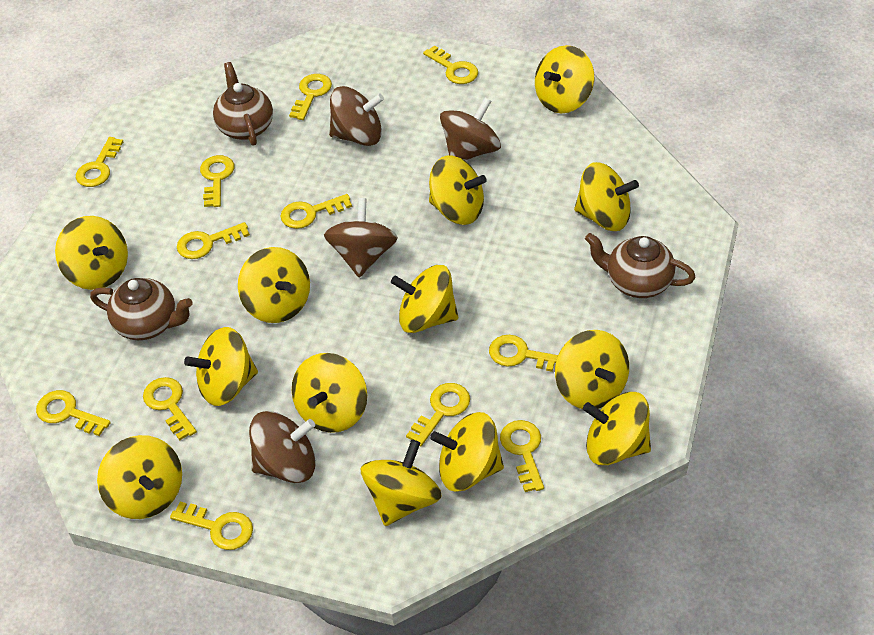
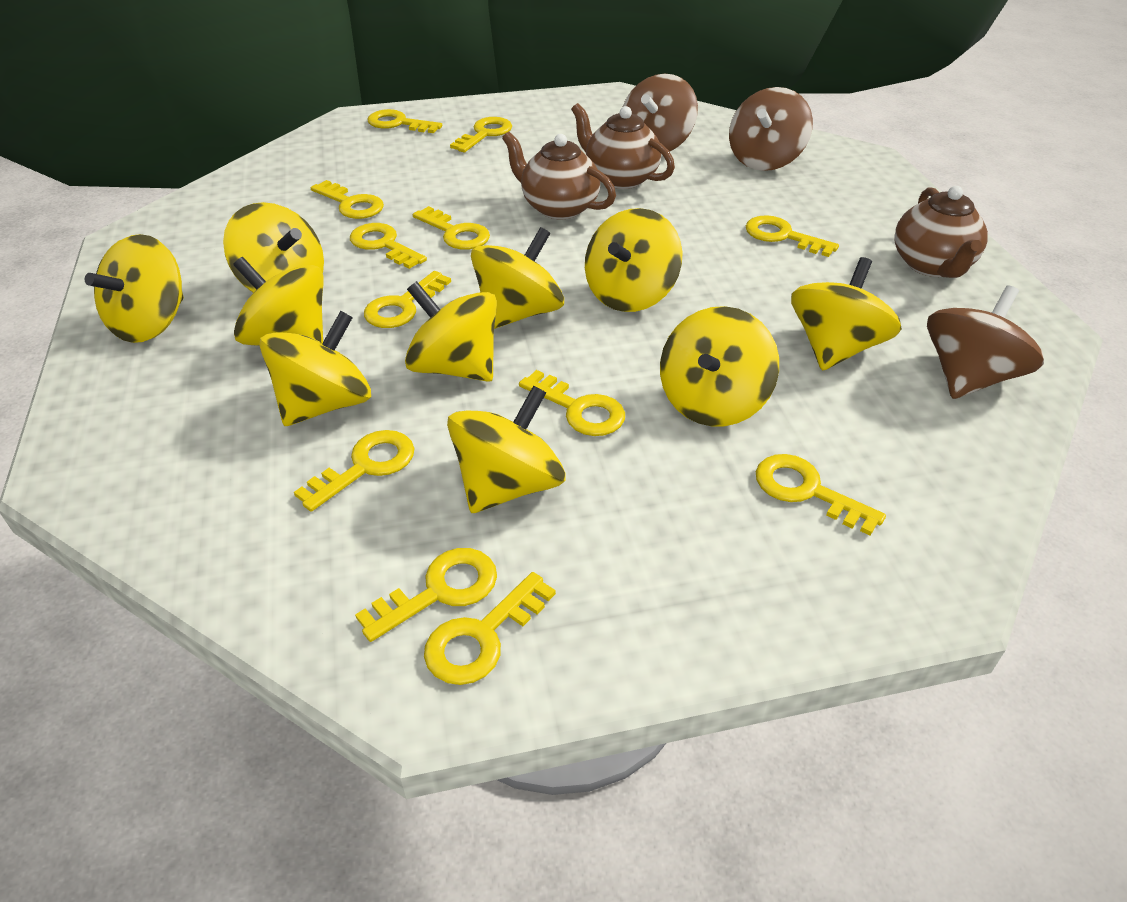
brown spinning top: 4 -> 3
yellow spinning top: 13 -> 10

